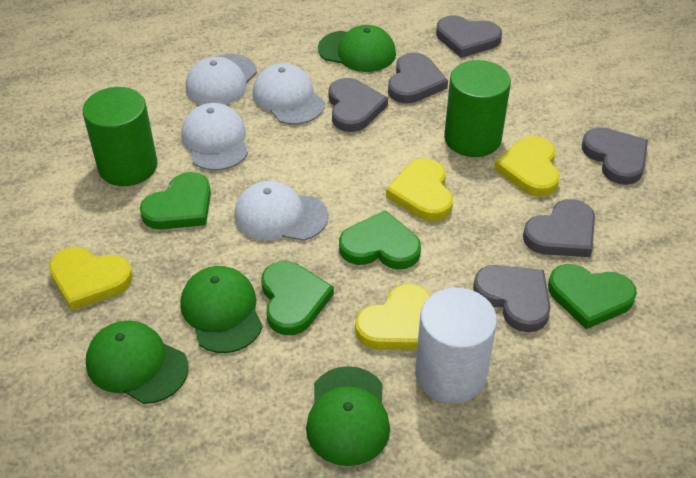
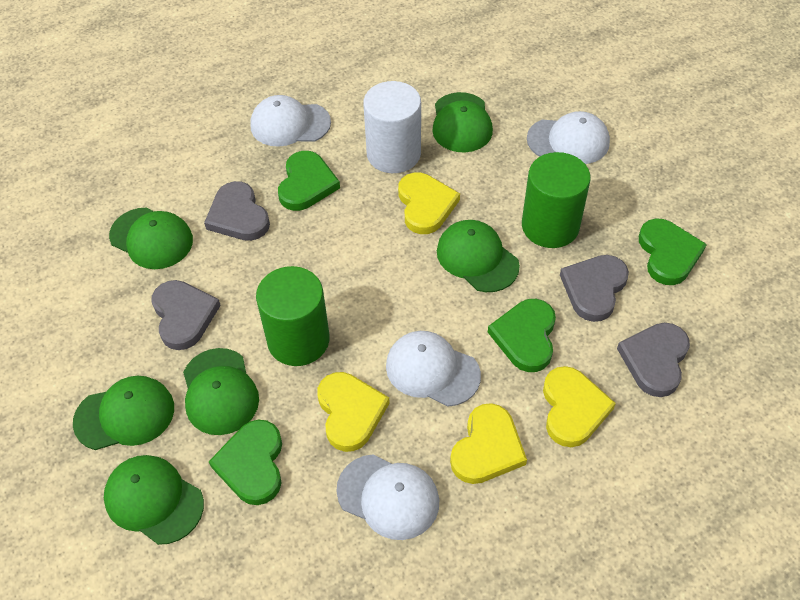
green cap: 4 -> 6
grey heart: 6 -> 4

